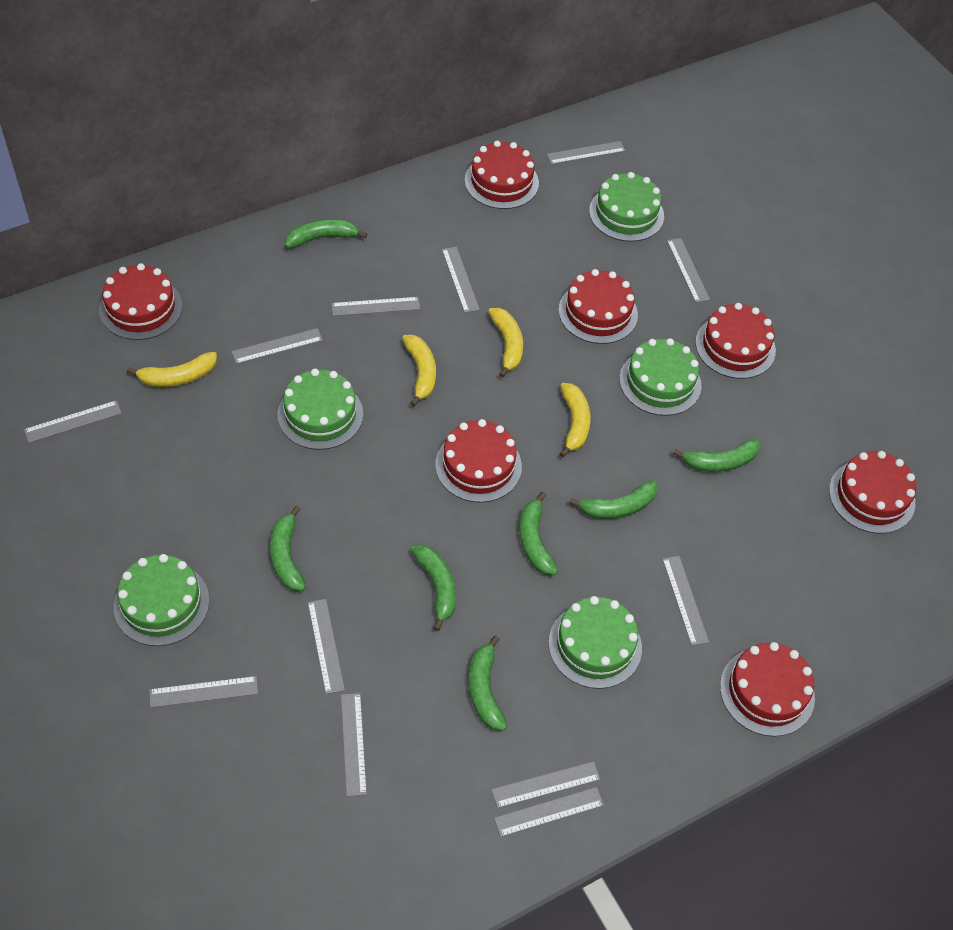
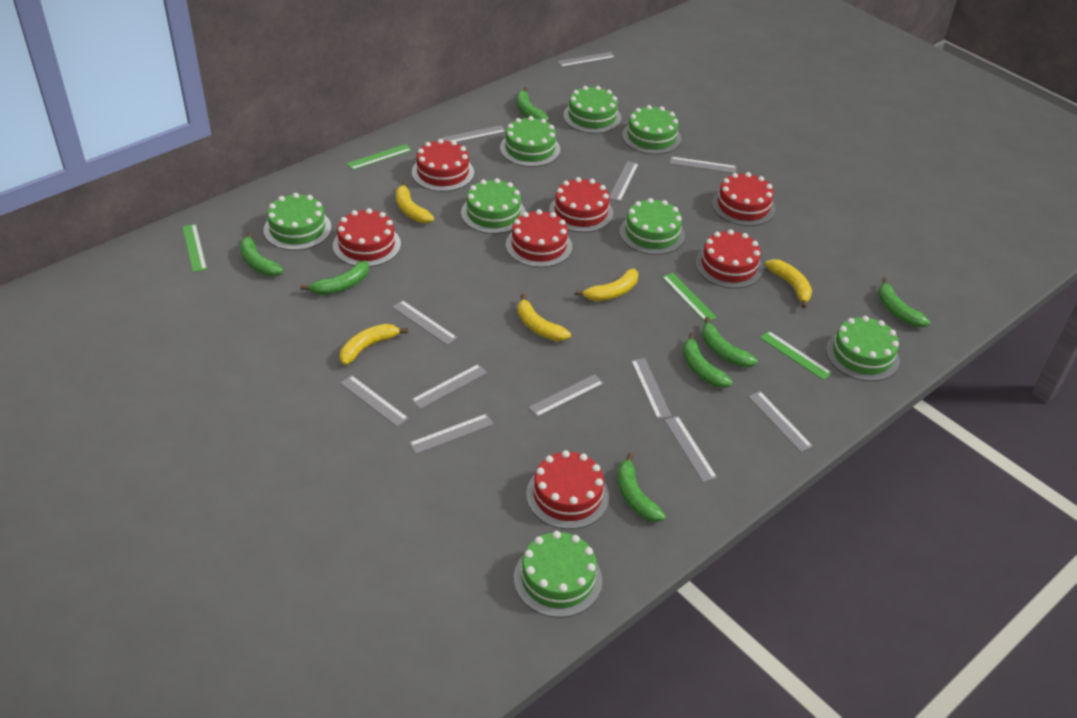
green cake: 5 -> 8
green ruler: 0 -> 4
yellow banana: 4 -> 5

